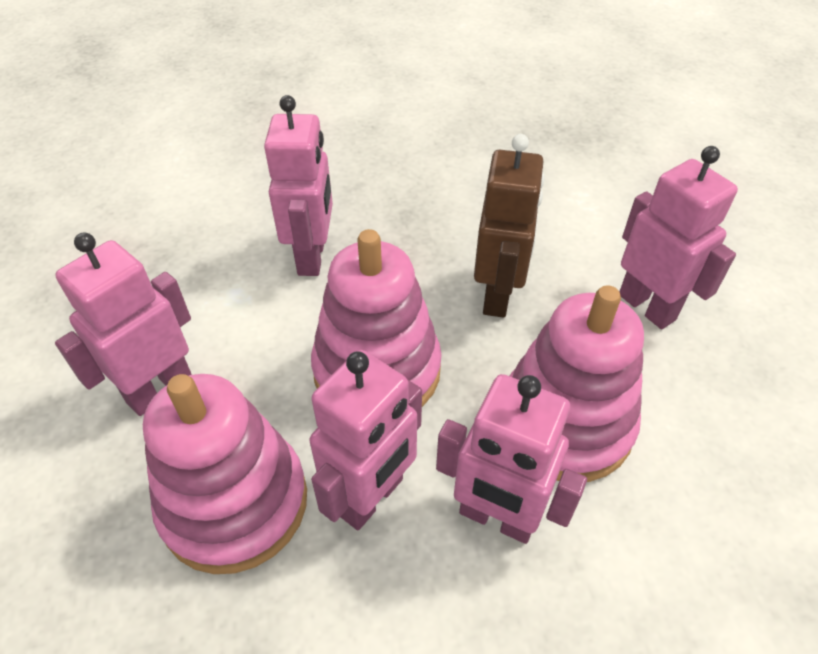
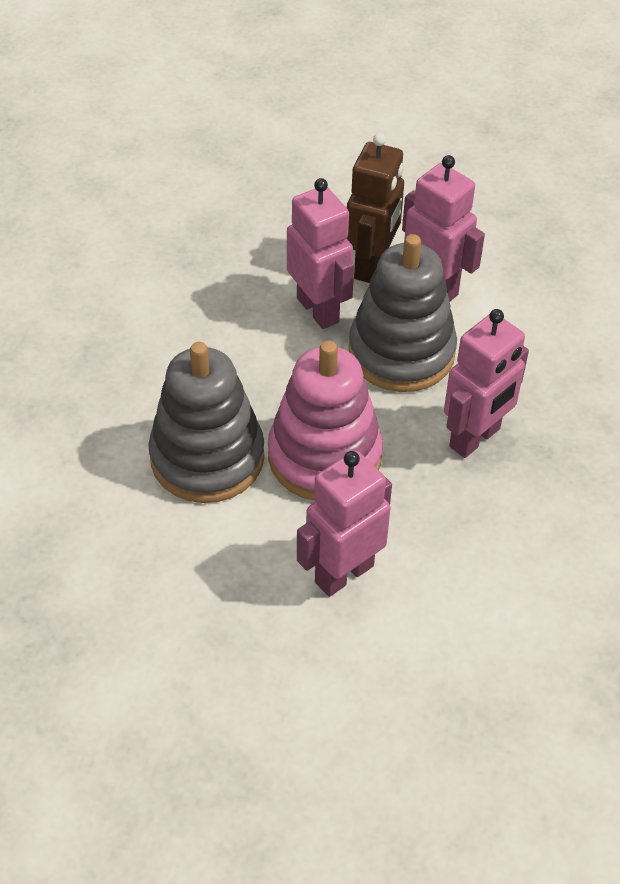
grey stacking toy: 0 -> 2
pink robot: 5 -> 4
pink stacking toy: 3 -> 1

